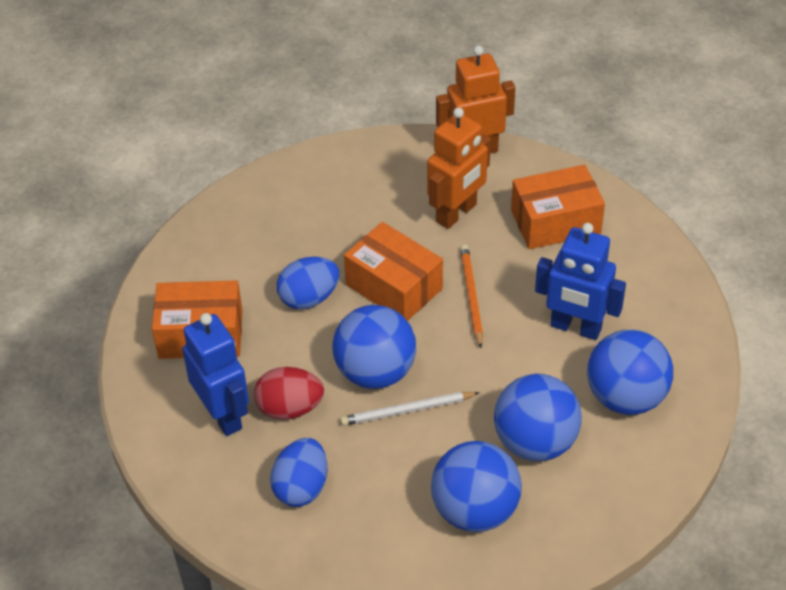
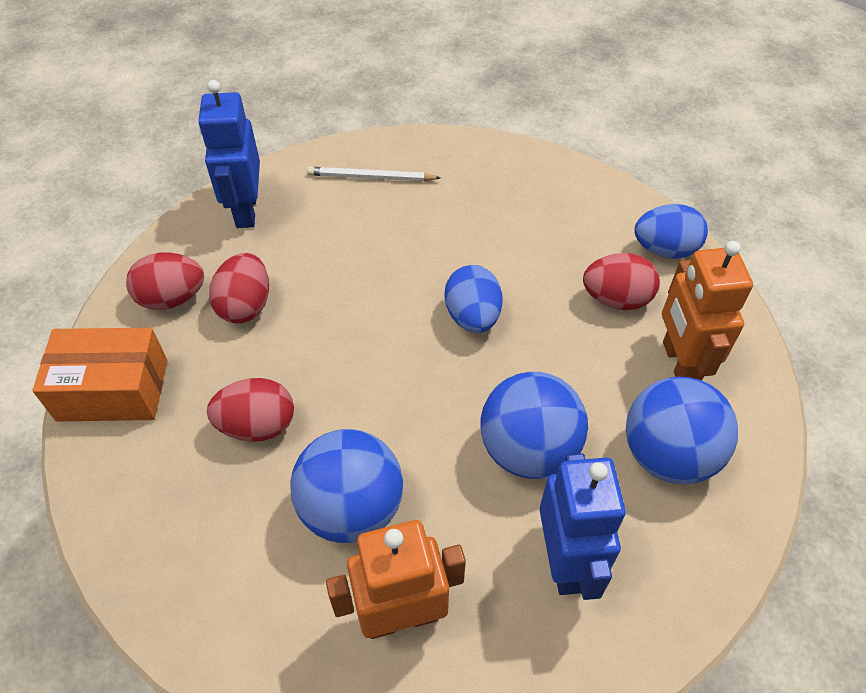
blue ball: 4 -> 3
orange box: 3 -> 1
orange pencil: 1 -> 0
red egg: 1 -> 4

